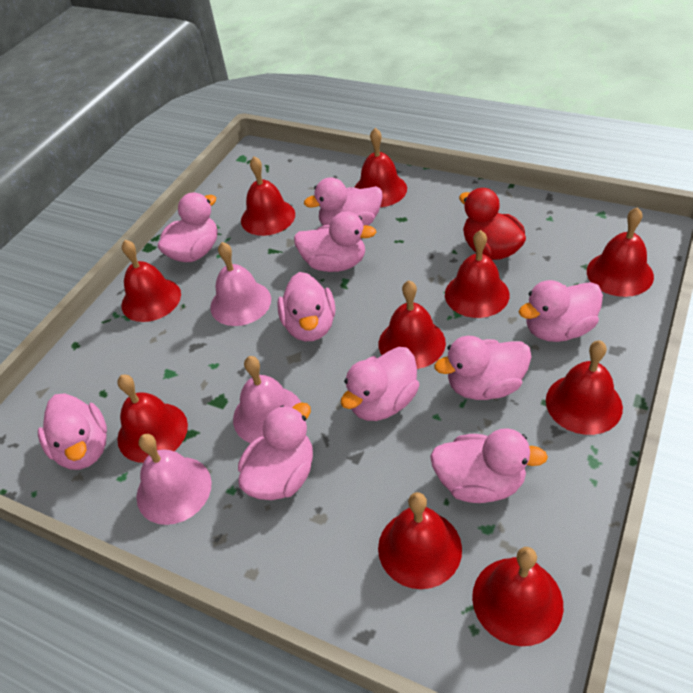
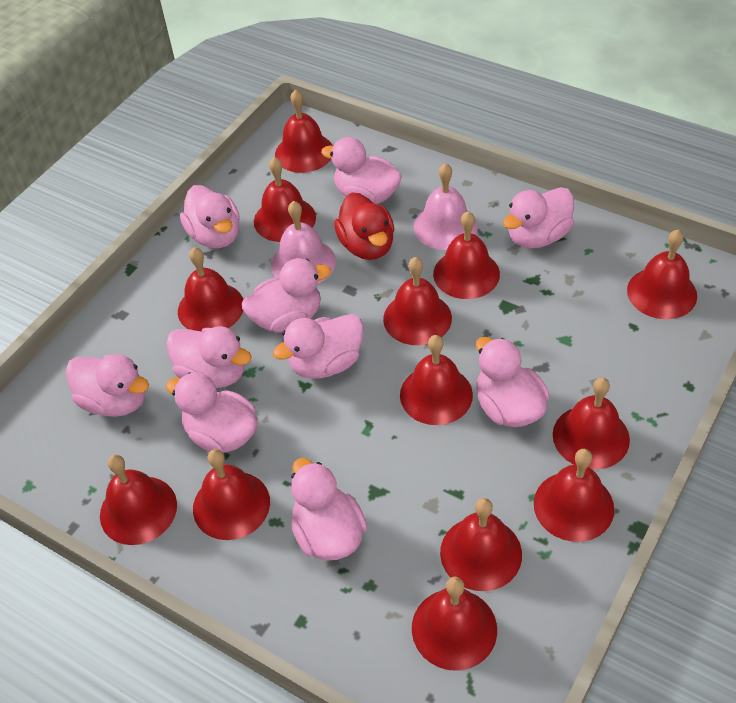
pink bell: 3 -> 2
red bell: 10 -> 13

